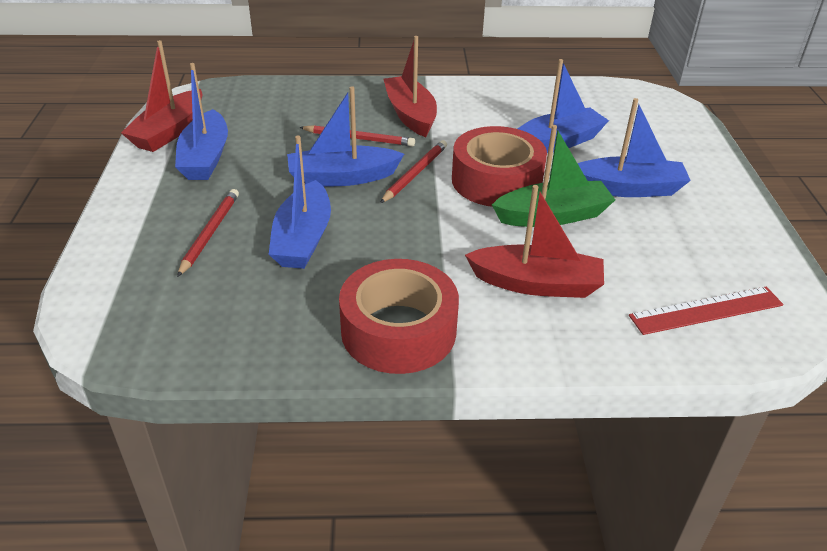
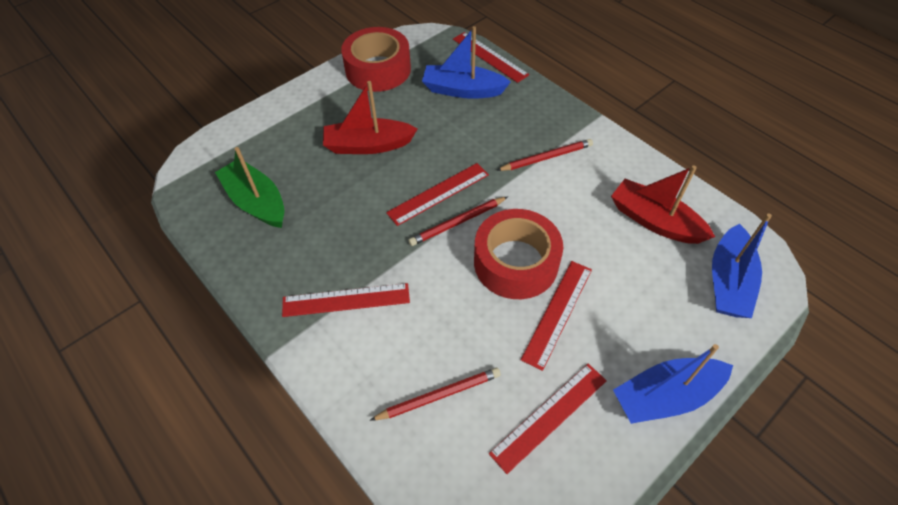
blue boat: 5 -> 3
red boat: 3 -> 2
red ruler: 1 -> 5

